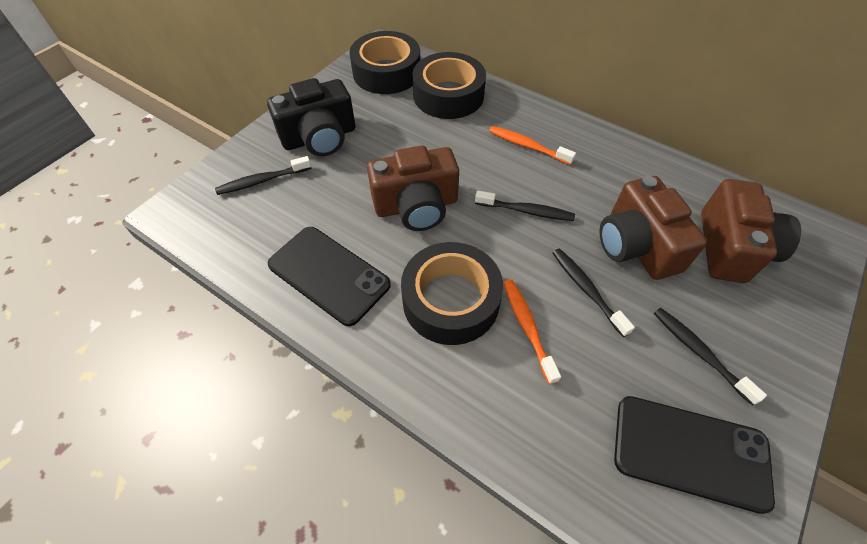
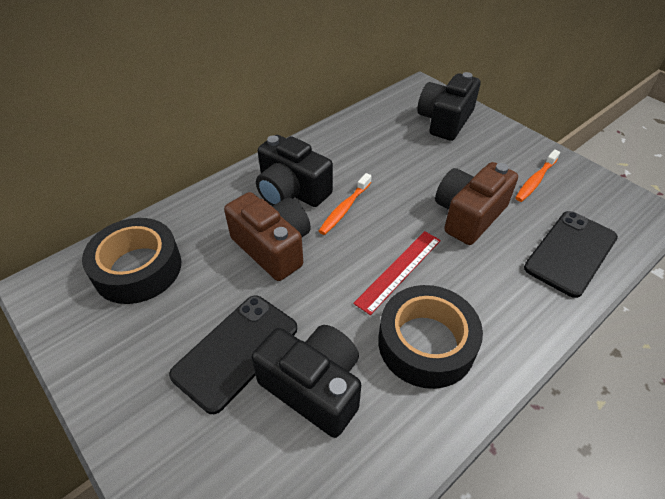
black camera: 1 -> 3
black tape: 3 -> 2
black toothbrush: 4 -> 0
brown camera: 3 -> 2
red ruler: 0 -> 1

